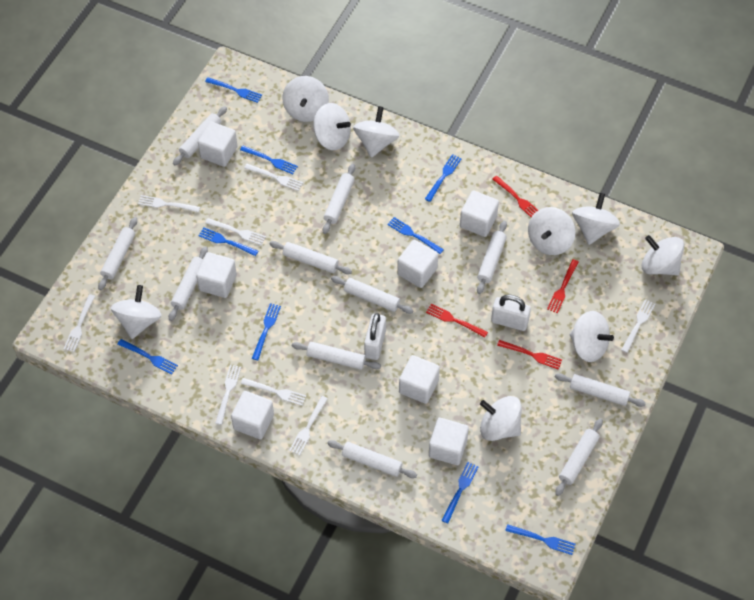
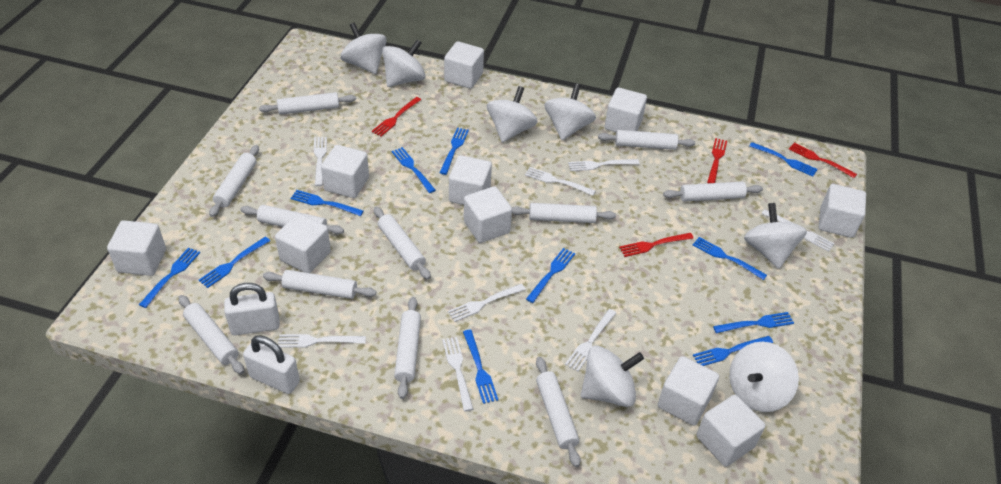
blue fork: 9 -> 11
white cube: 7 -> 10
white spinning top: 9 -> 7

